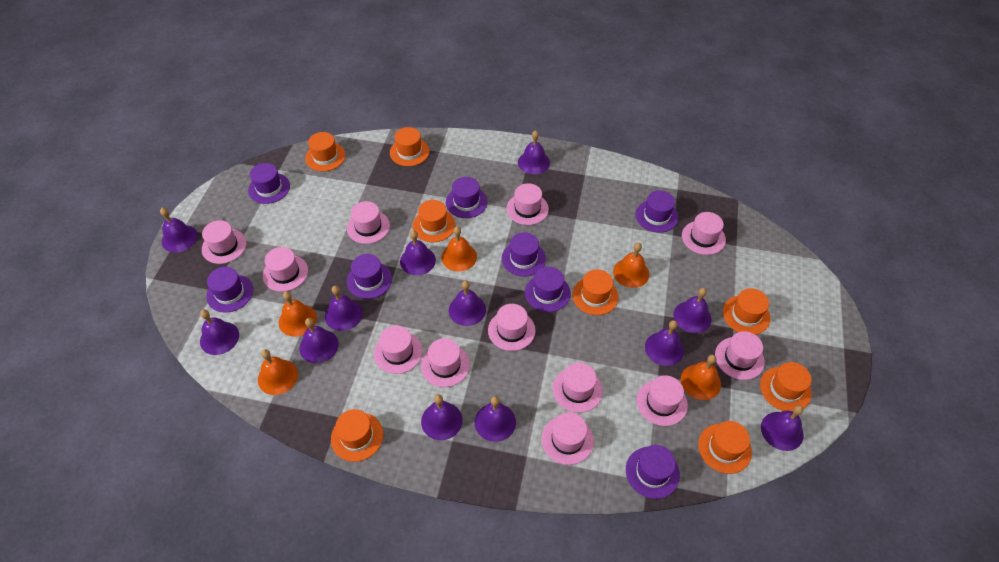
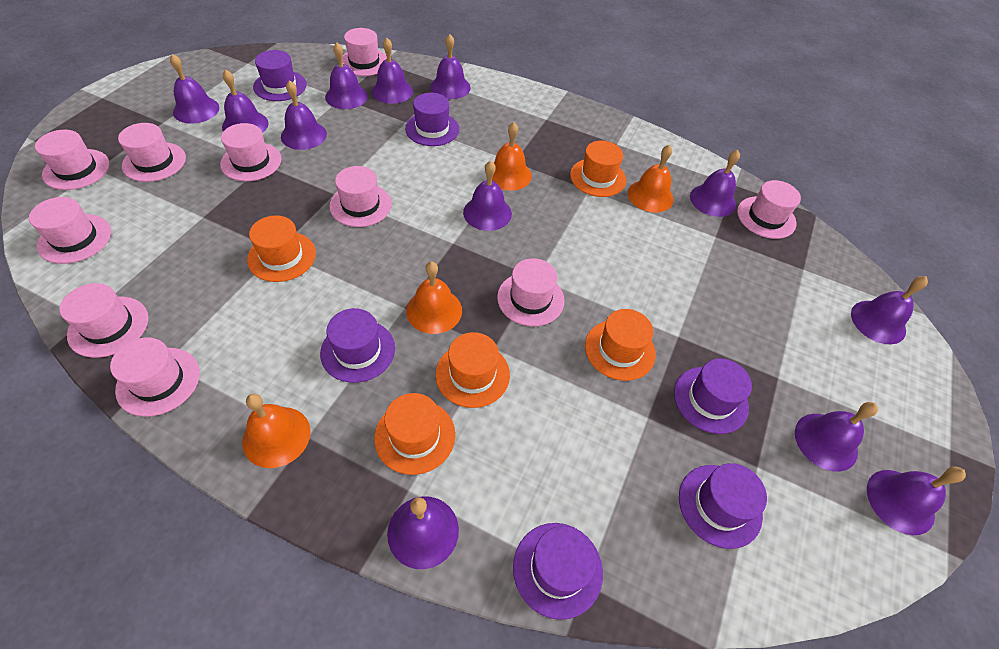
orange bell: 5 -> 4
orange hat: 8 -> 5
pink hat: 12 -> 10
purple hat: 8 -> 6

